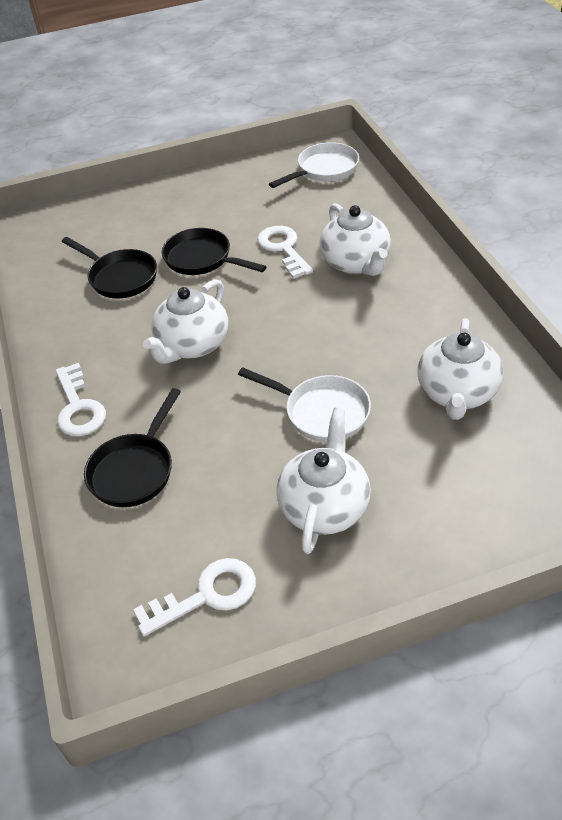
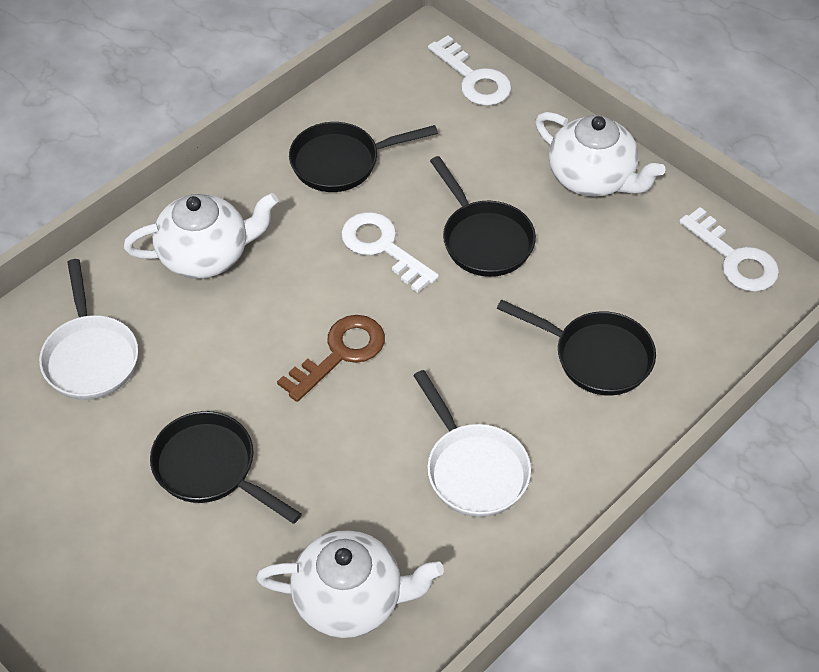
black pan: 3 -> 4
brown key: 0 -> 1
white teapot: 4 -> 3

